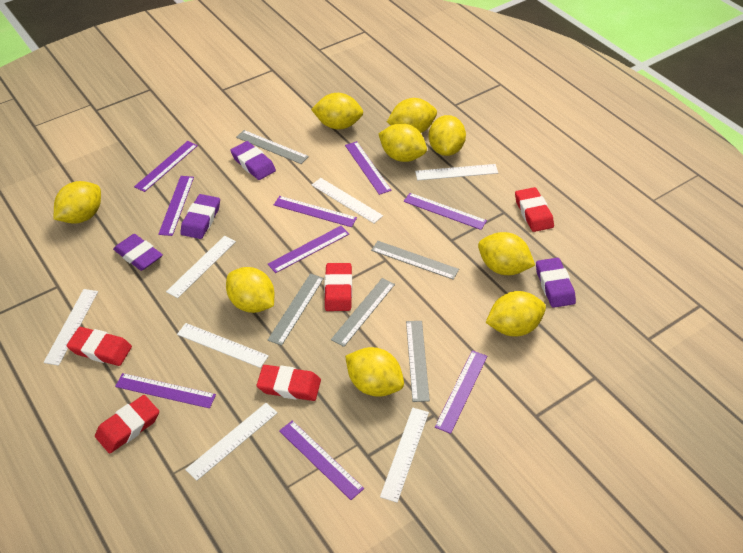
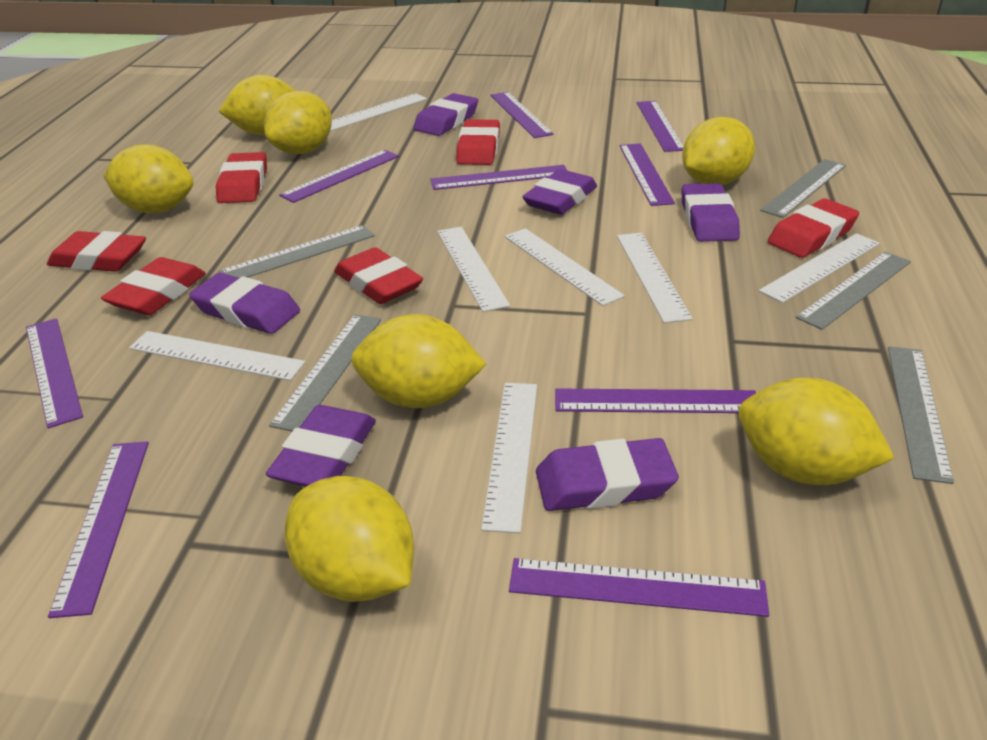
purple eraser: 4 -> 6
red eraser: 5 -> 6
yellow lemon: 9 -> 7

